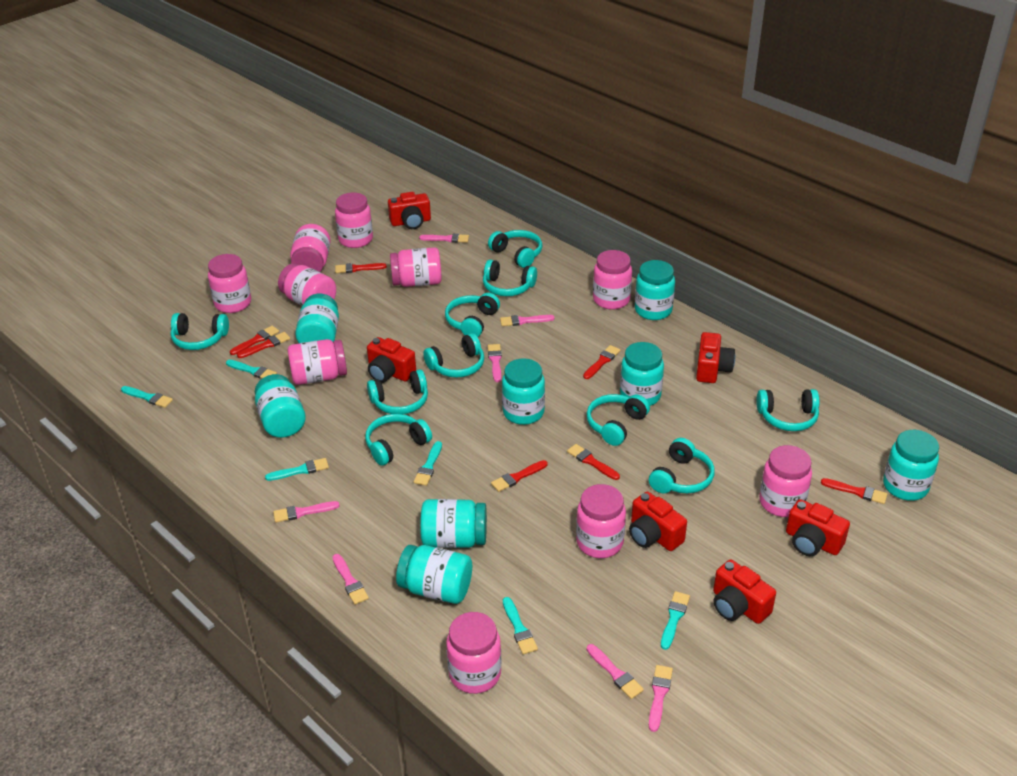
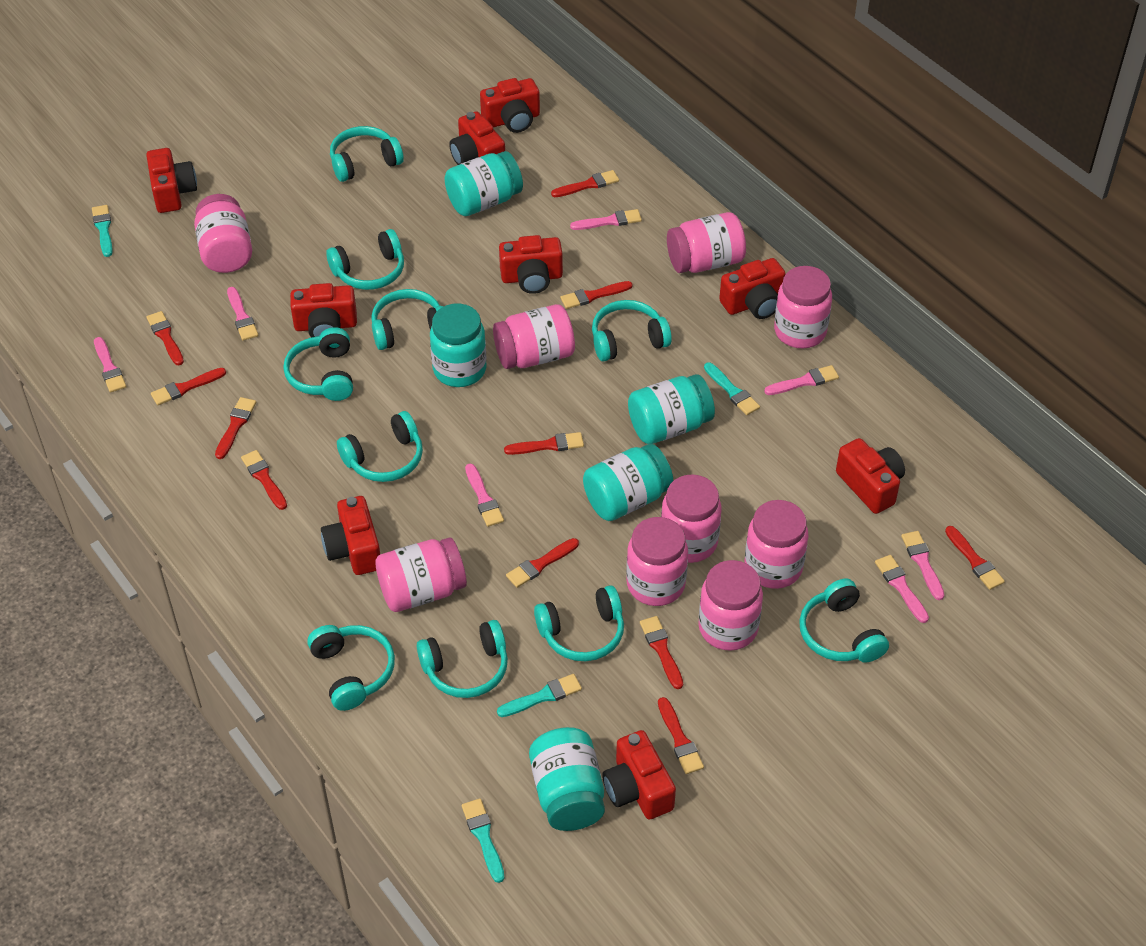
pink jar: 10 -> 9
red brush: 7 -> 11
red camera: 6 -> 9
turquoise brush: 6 -> 4
turquoise jar: 8 -> 5

